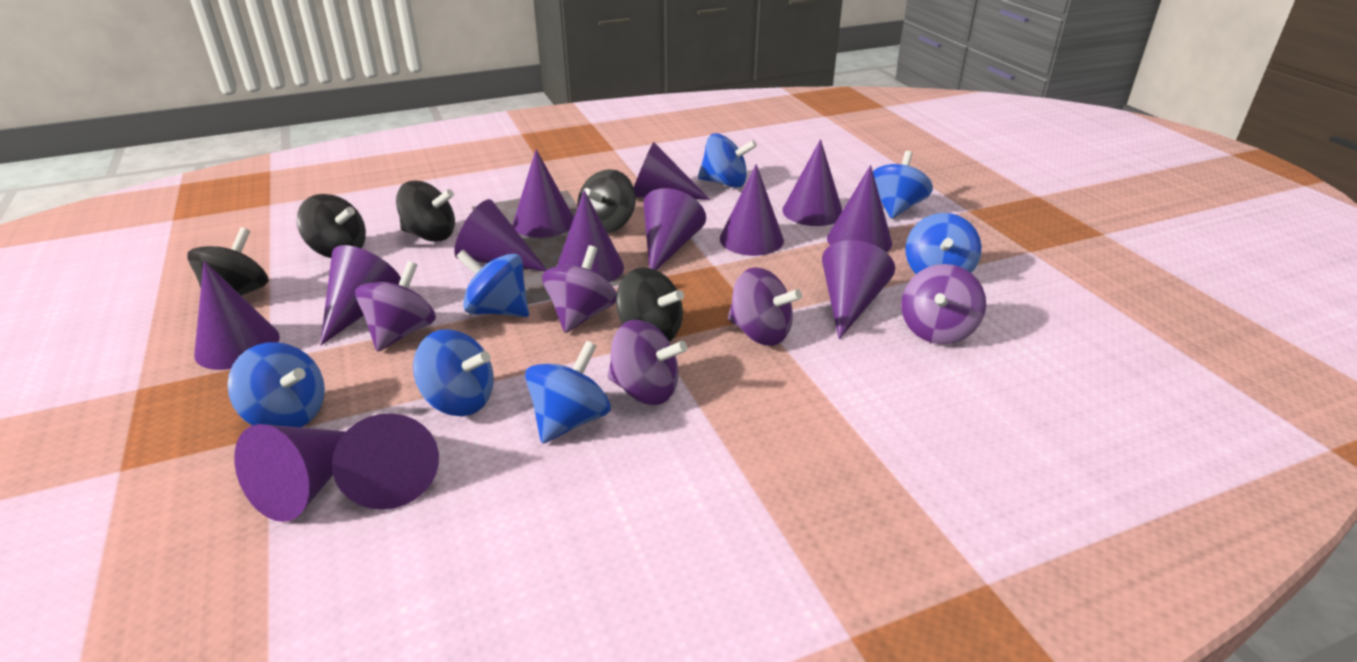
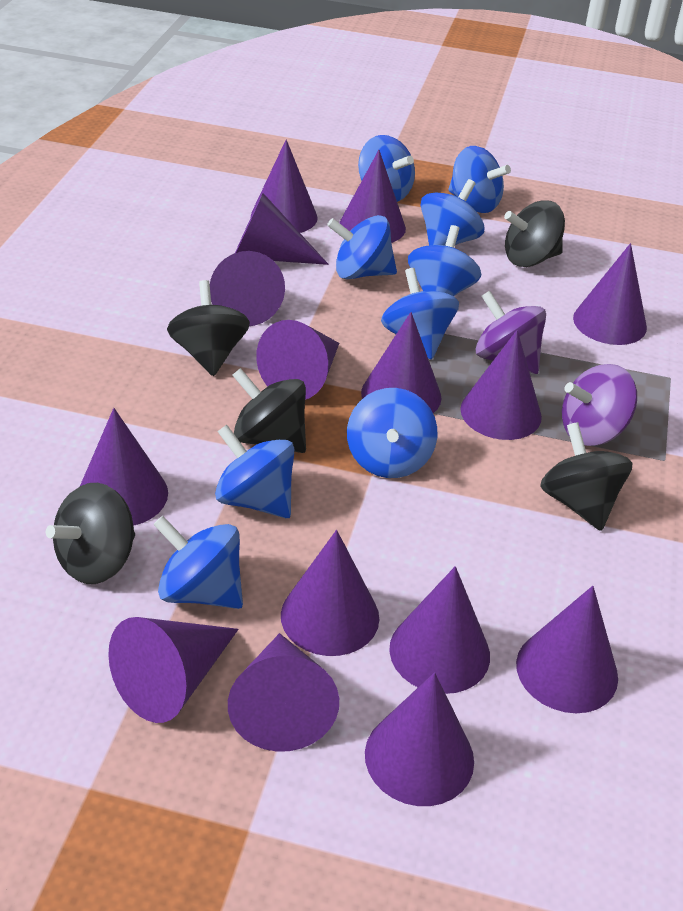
blue spinning top: 7 -> 9
purple cone: 13 -> 15
purple spinning top: 5 -> 2

